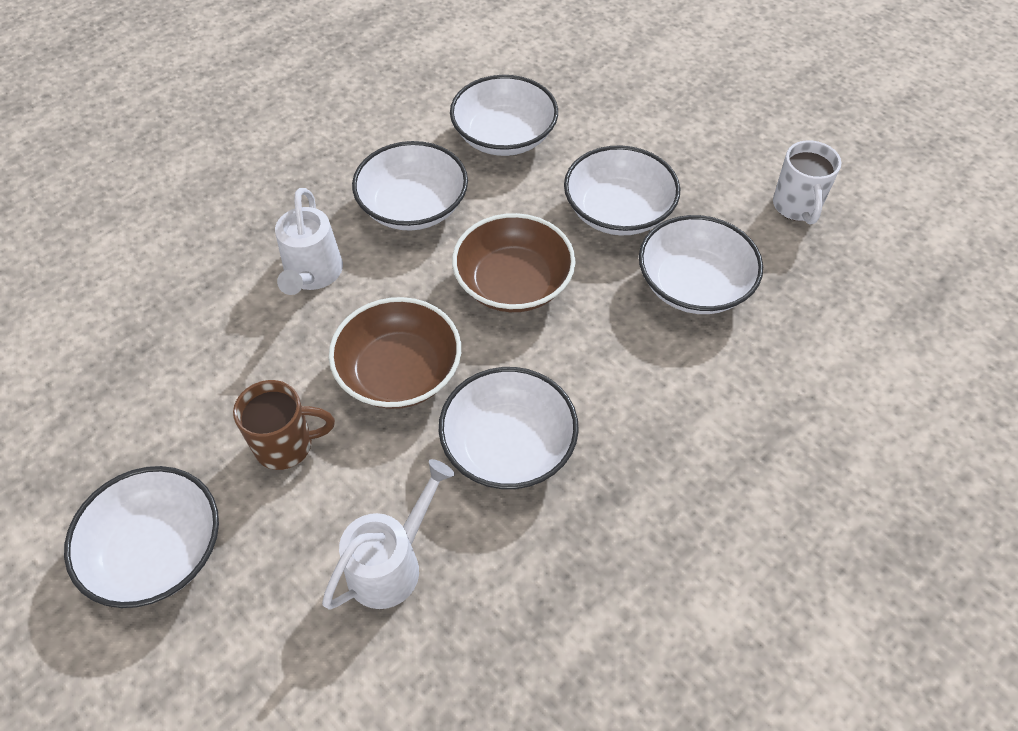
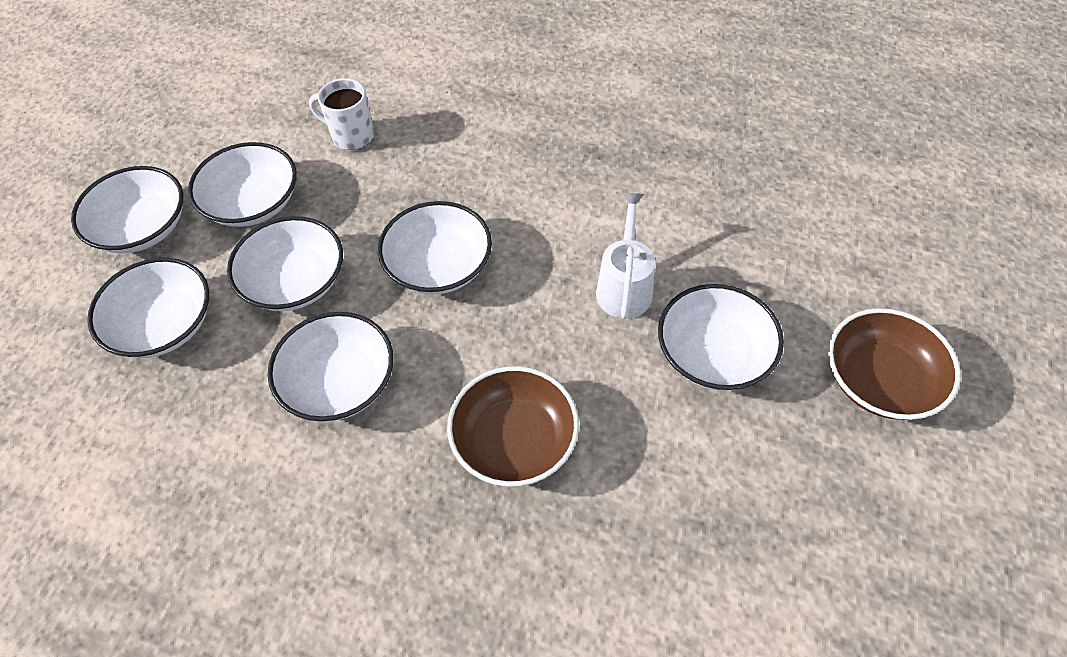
brown mug: 1 -> 0
white bowl: 6 -> 7
white watering can: 2 -> 1

